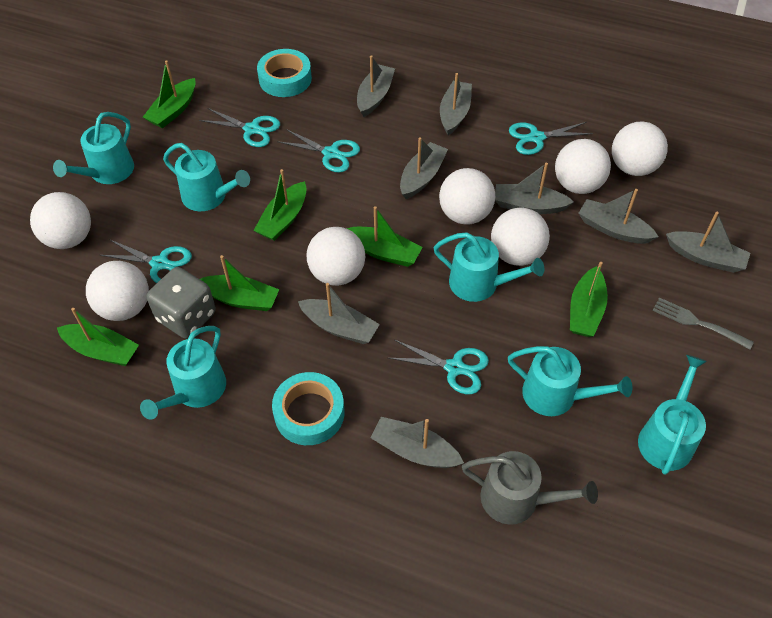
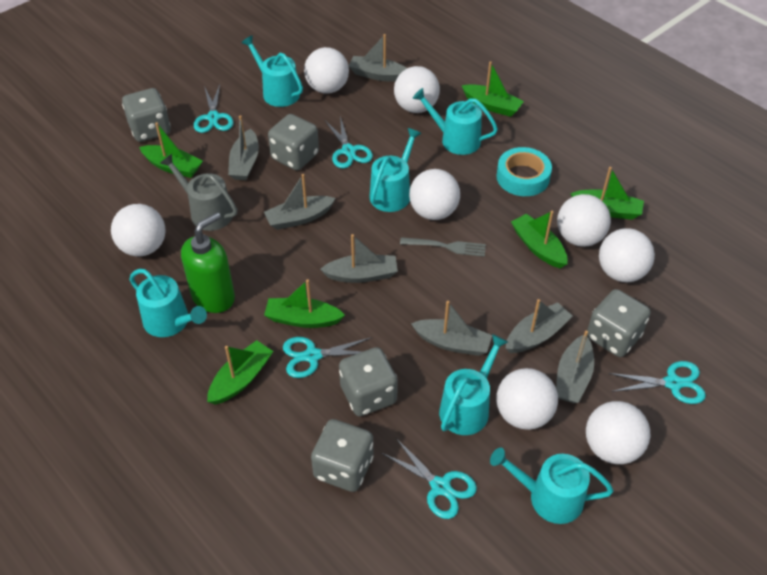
green soap dispenser: 0 -> 1
grey boat: 8 -> 7
grey dice: 1 -> 5
turquoise tape: 2 -> 1
white ball: 7 -> 8

